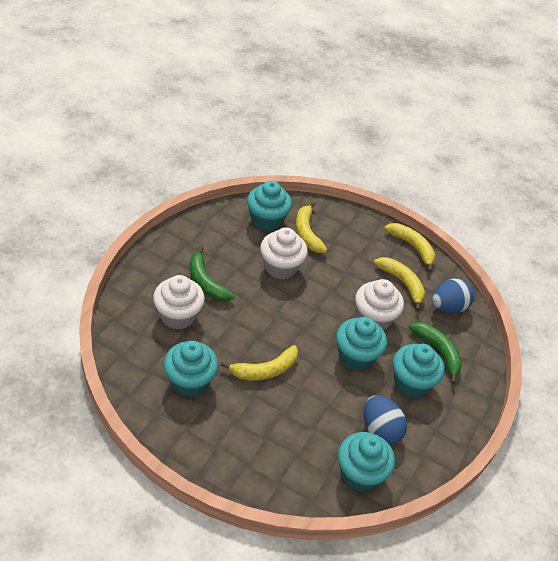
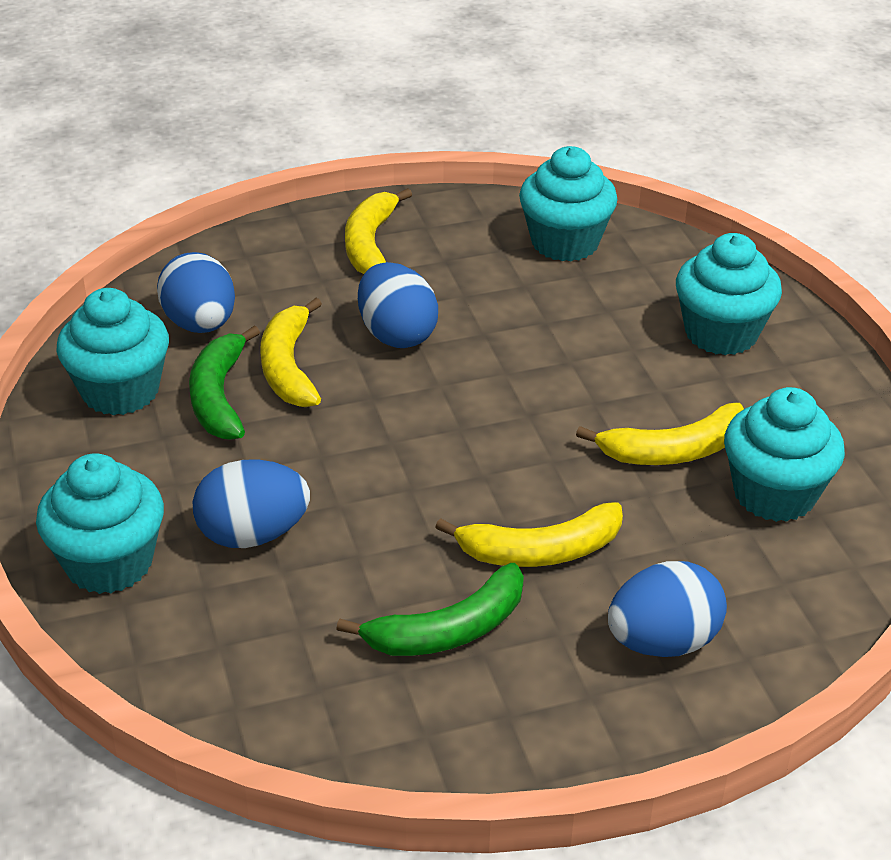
blue egg: 2 -> 4
white cupcake: 3 -> 0

